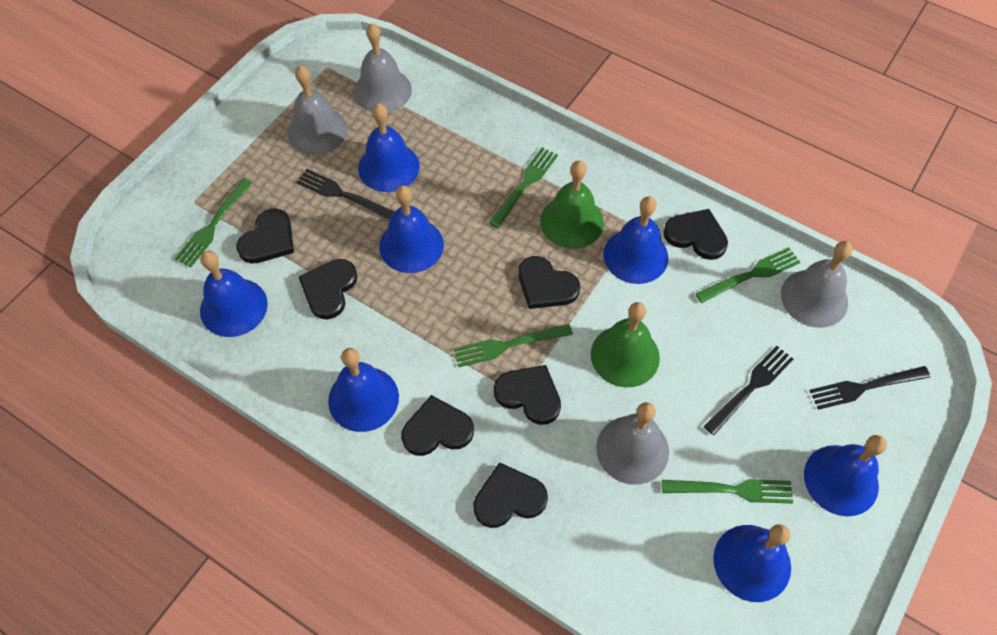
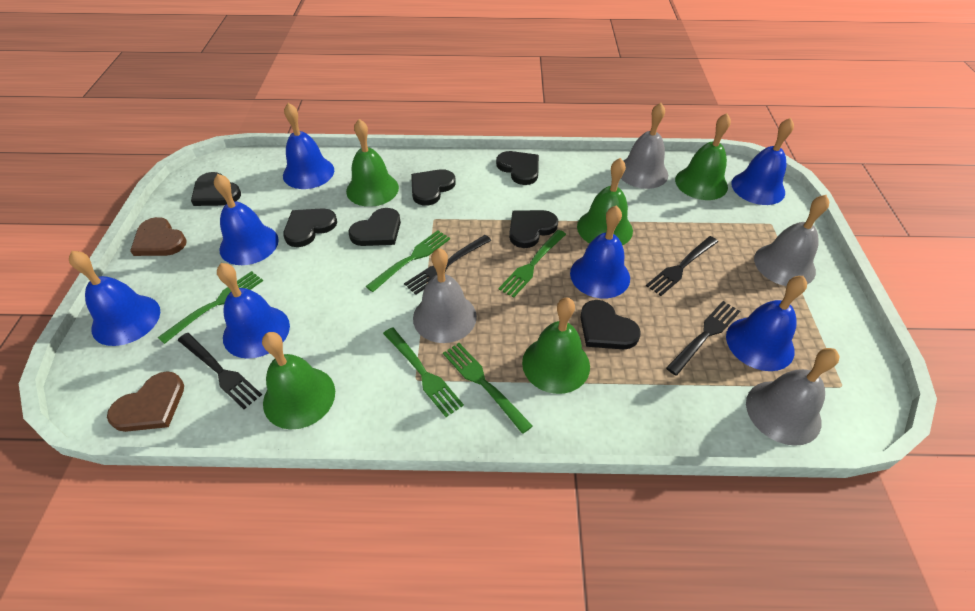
black fork: 3 -> 4
brown heart: 0 -> 2
green bell: 2 -> 5

